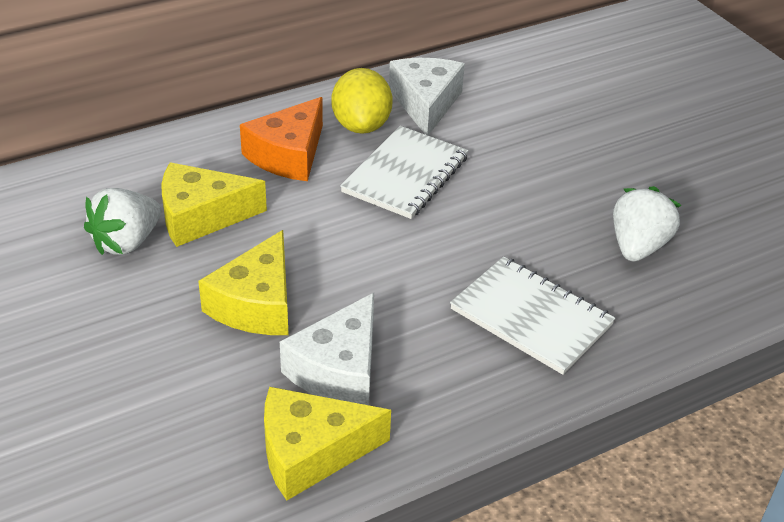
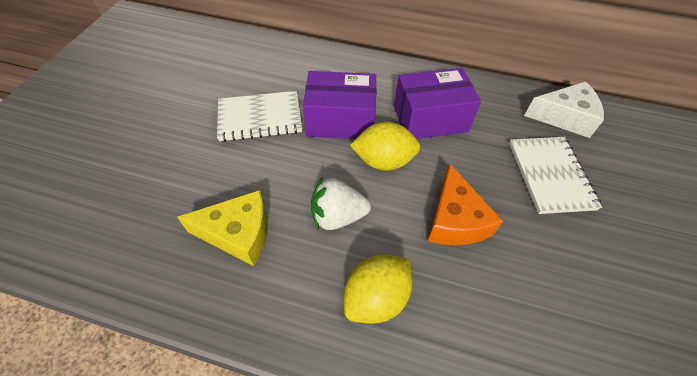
purple box: 0 -> 2
white cheese: 2 -> 1
white strawberry: 2 -> 1
yellow cheese: 3 -> 1
yellow lemon: 1 -> 2

